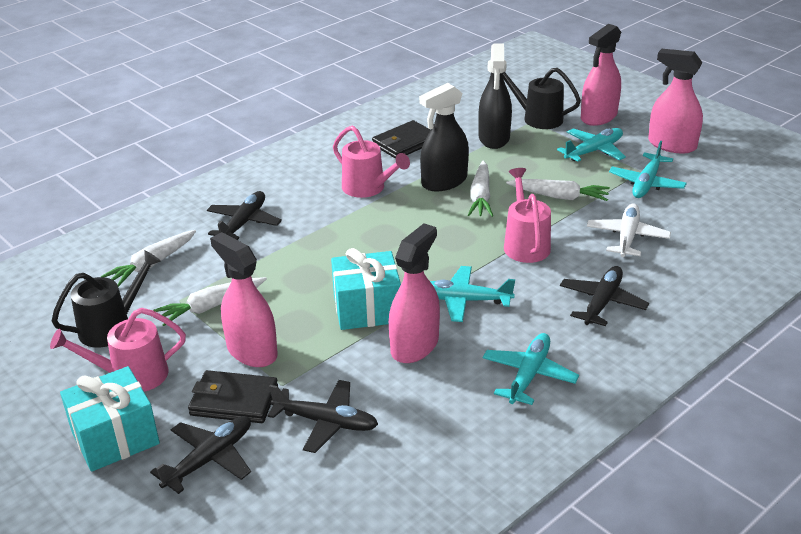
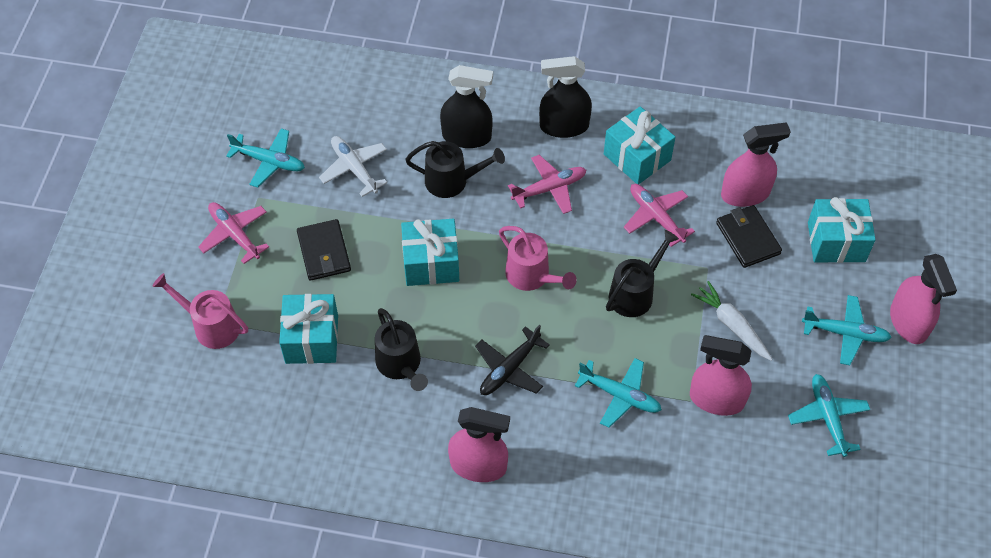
black plane: 4 -> 1
black watering can: 2 -> 3
pink plane: 0 -> 3
pink watering can: 3 -> 2
turquoise gift: 2 -> 4
white carrot: 4 -> 1

